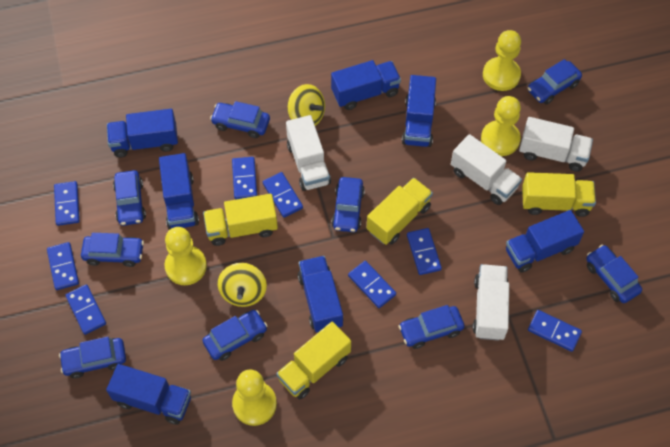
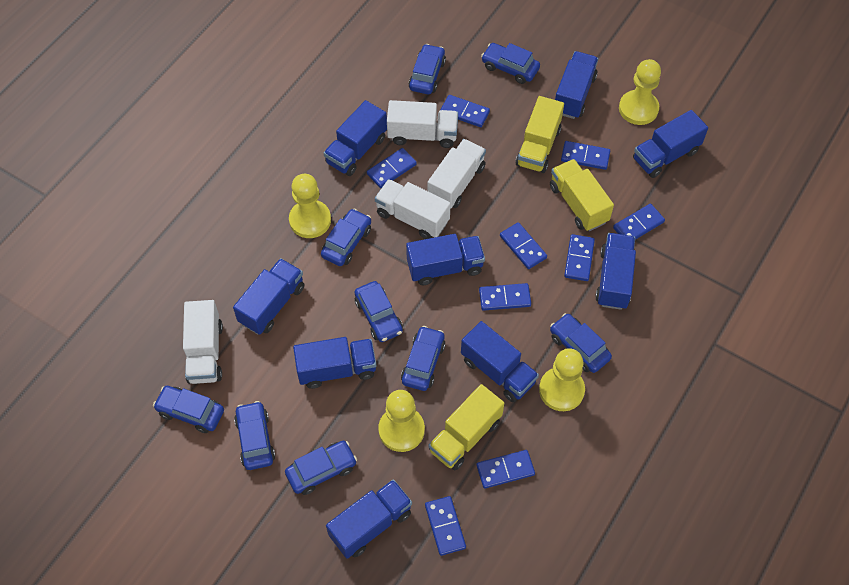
blue domino: 8 -> 9
blue truck: 7 -> 9
yellow spinning top: 2 -> 0
yellow truck: 4 -> 3

